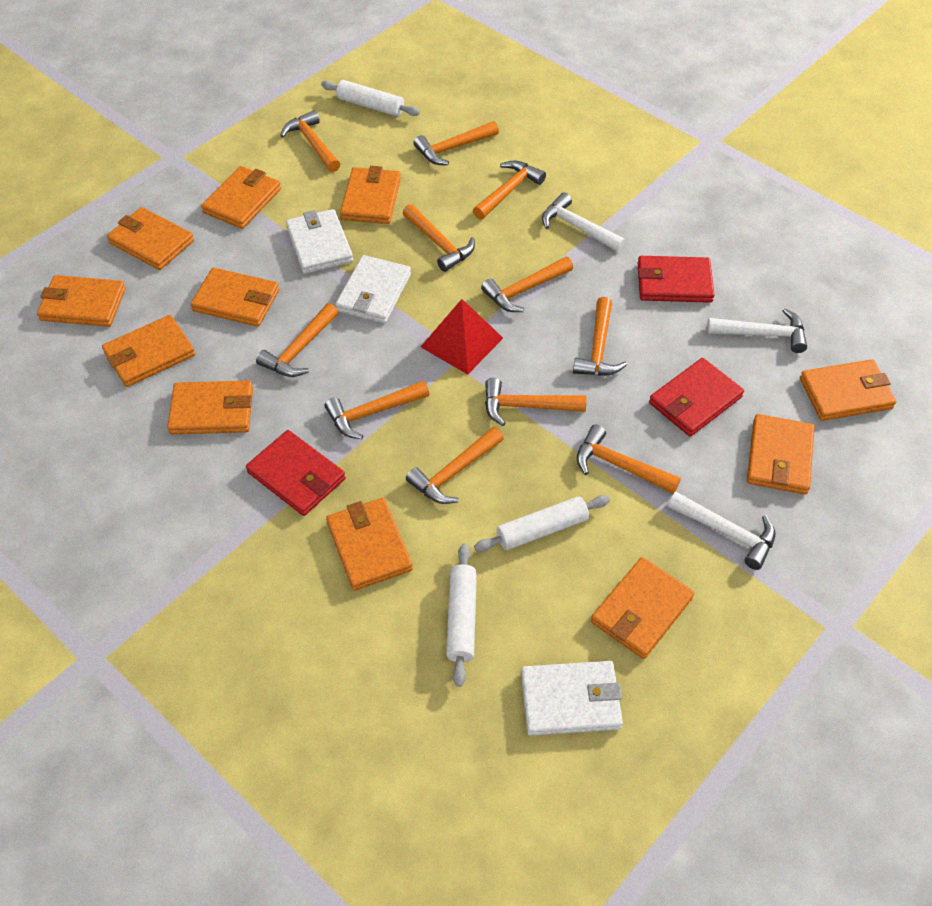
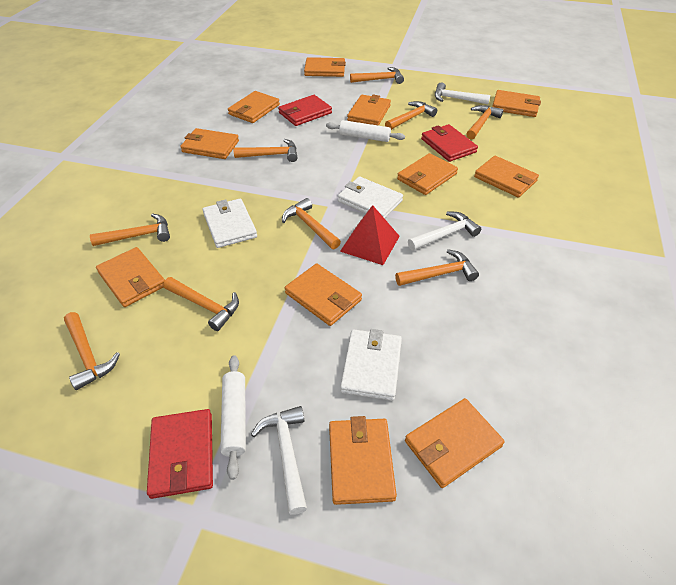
orange hammer: 11 -> 9
white rolling pin: 3 -> 2

